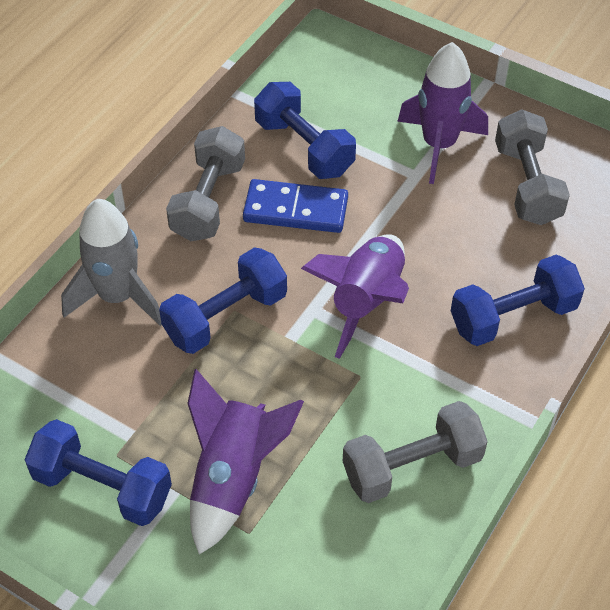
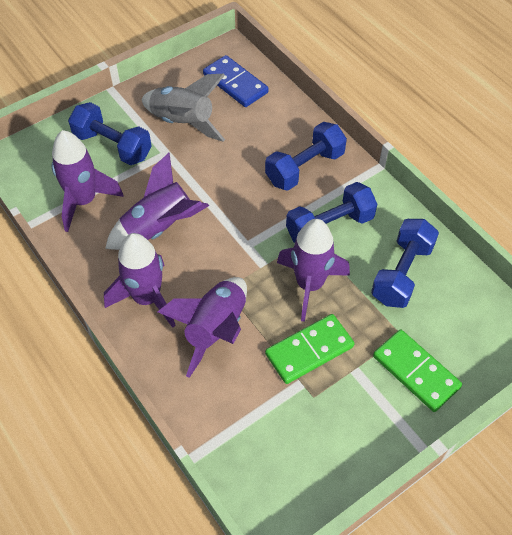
green domino: 0 -> 2
grey dumbbell: 3 -> 0
purple rocket: 3 -> 5

